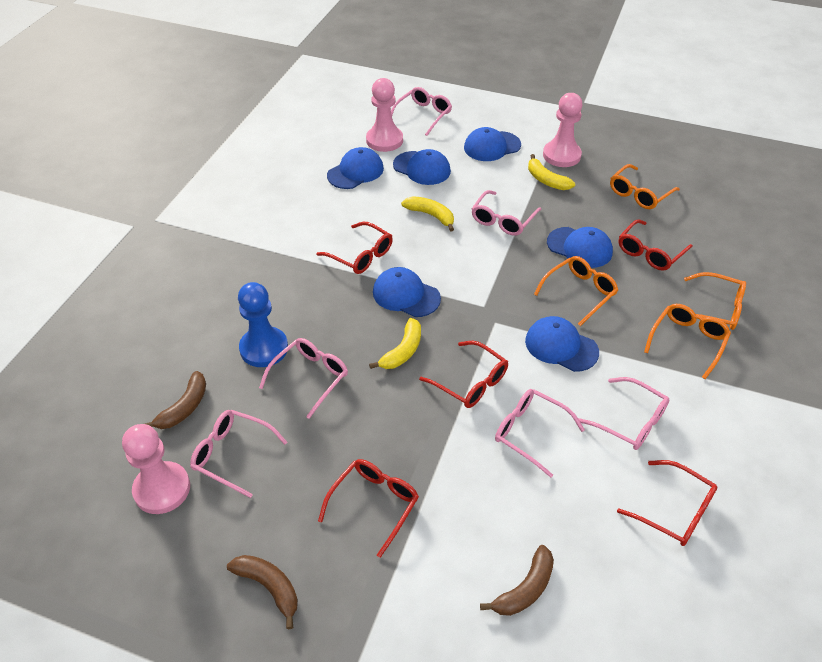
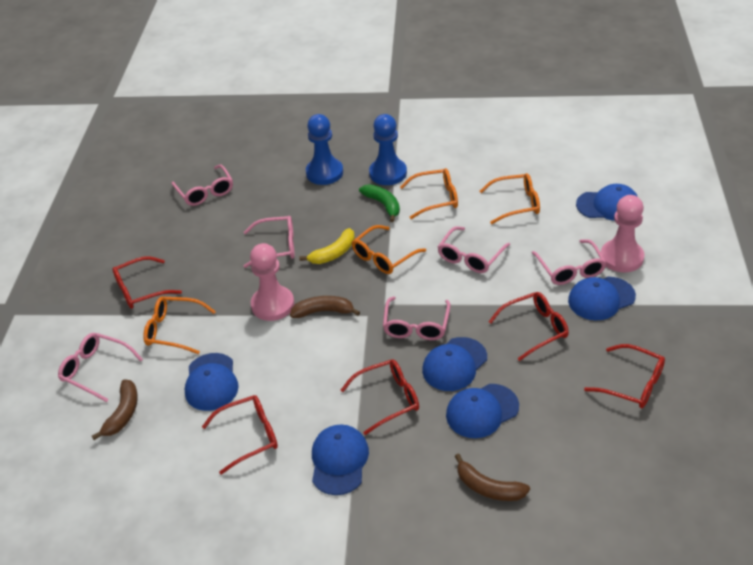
blue pawn: 1 -> 2
green banana: 0 -> 1
pink pawn: 3 -> 2
yellow banana: 3 -> 1

